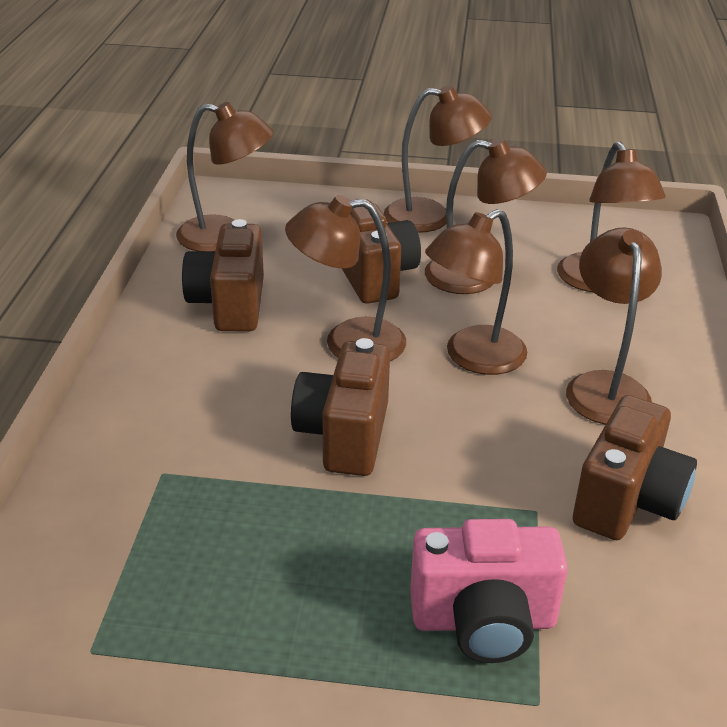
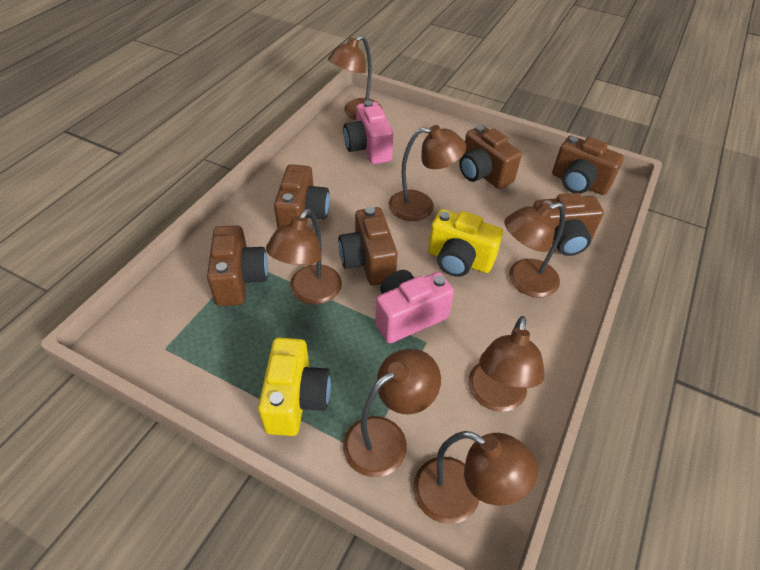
brown camera: 4 -> 6
pink camera: 1 -> 2
yellow camera: 0 -> 2

